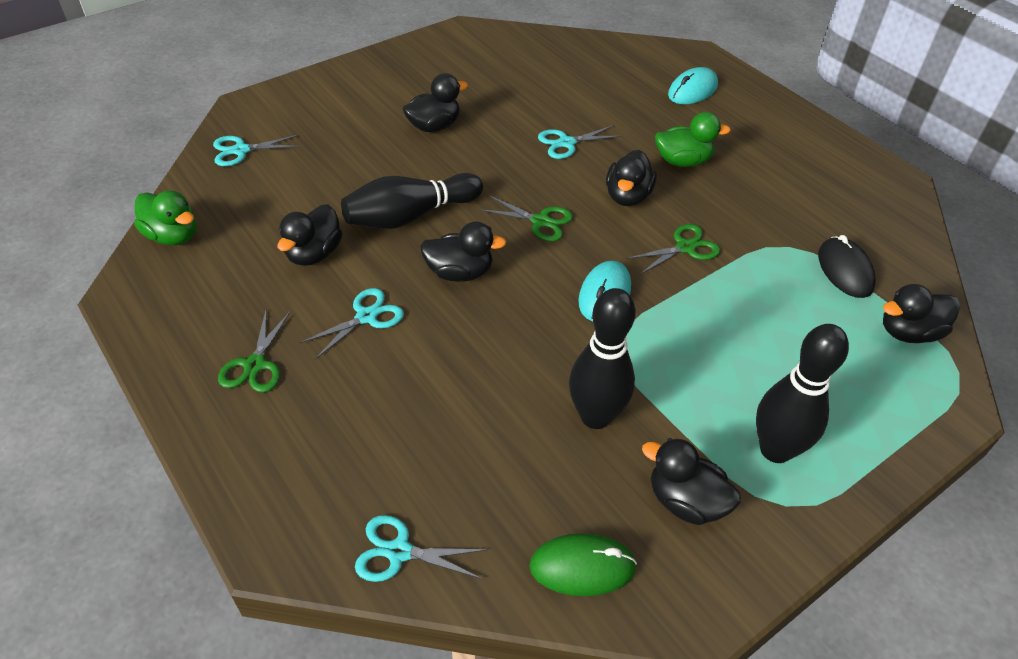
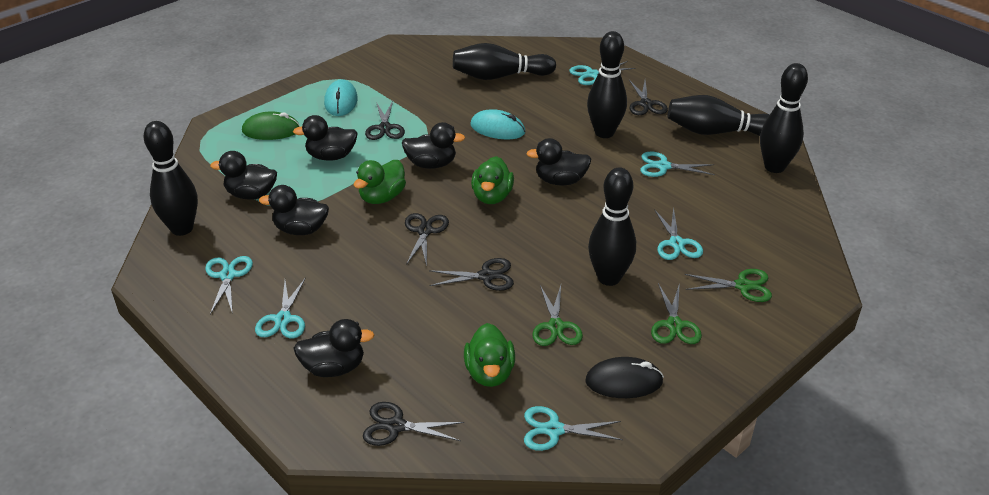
black bowling pin: 3 -> 6
black scissors: 0 -> 5
green duck: 2 -> 3
turquoise scissors: 4 -> 6

